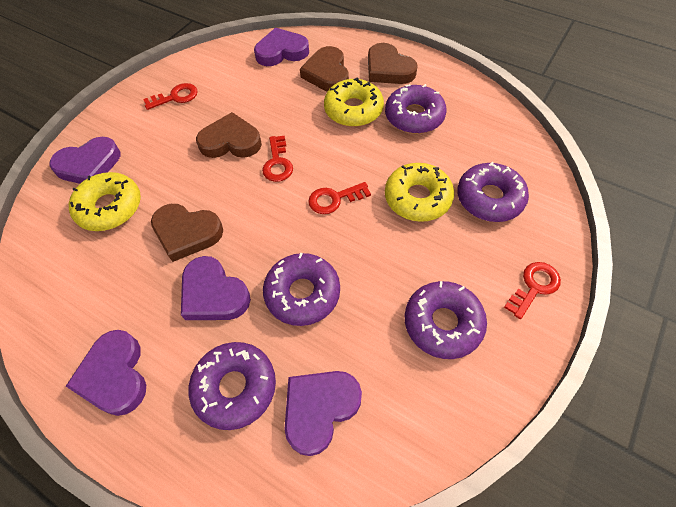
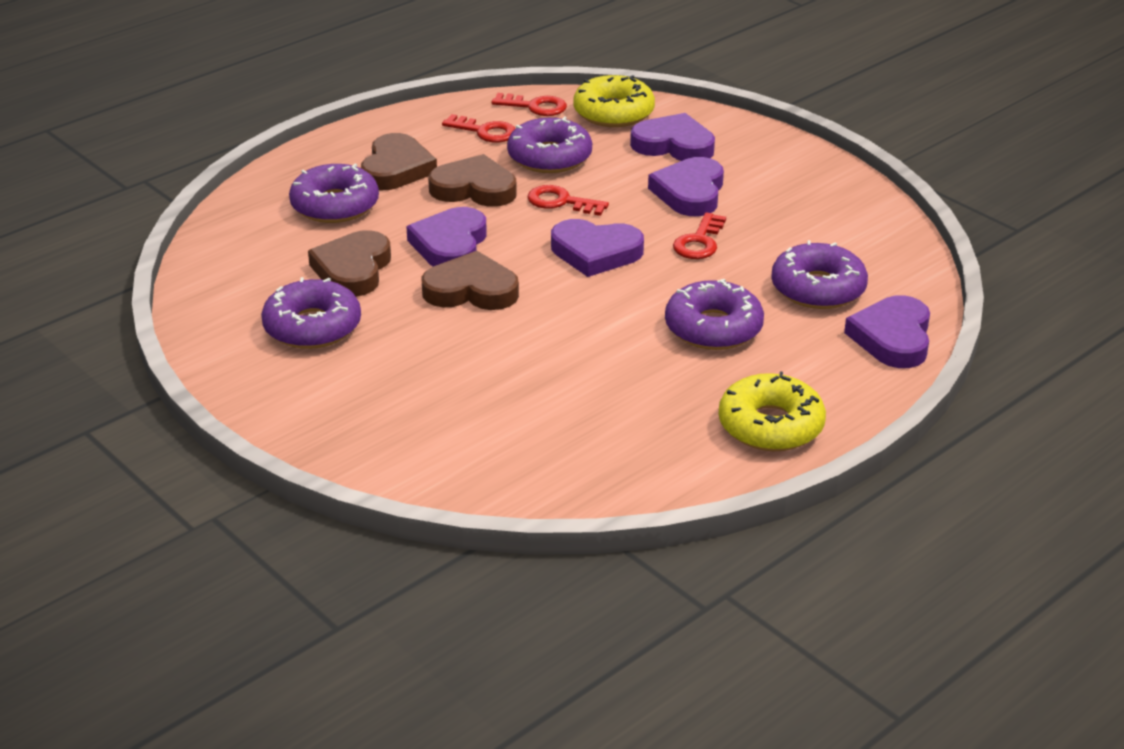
yellow donut: 3 -> 2

